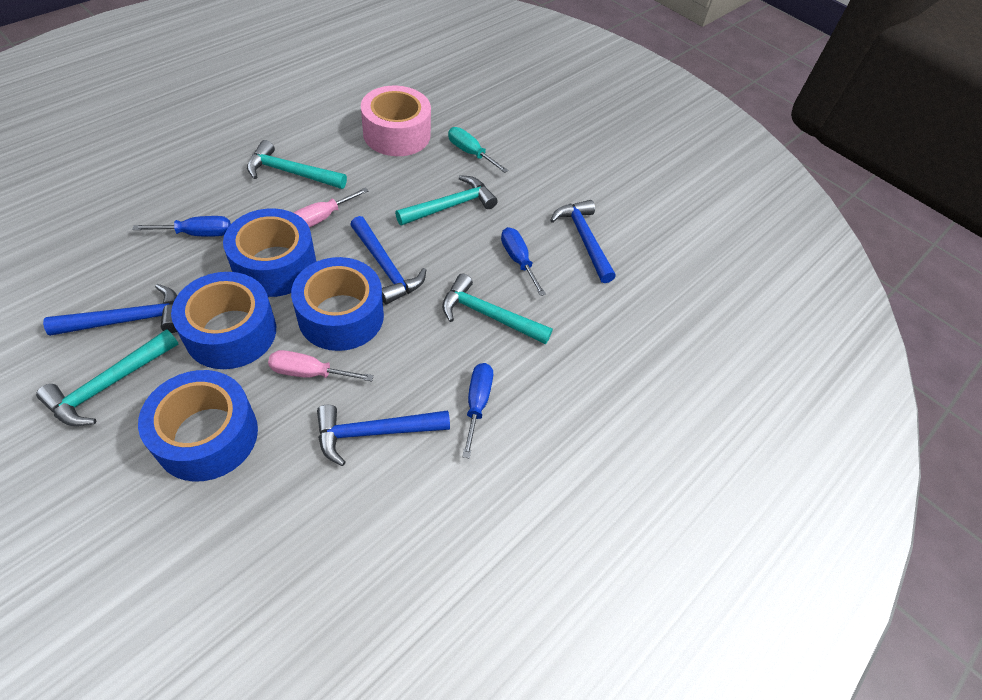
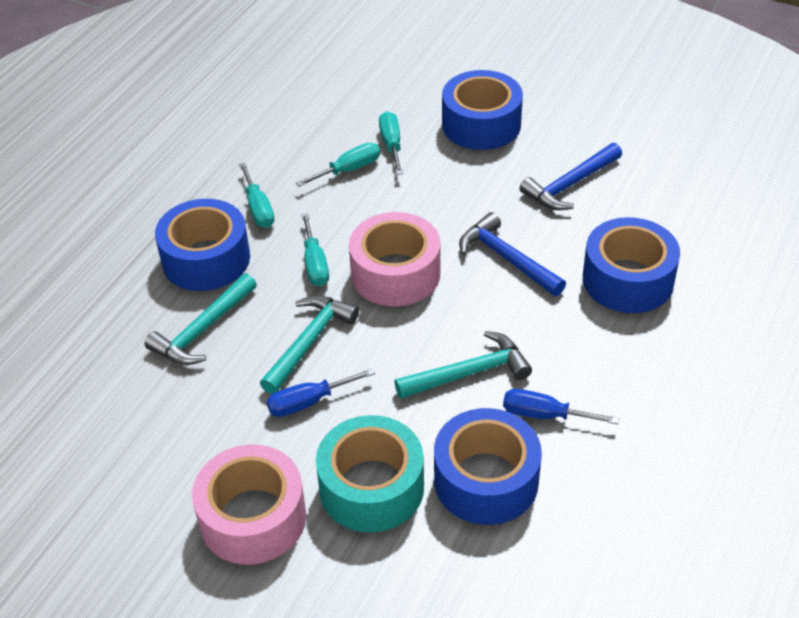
blue hammer: 4 -> 2
blue screwdriver: 3 -> 2
pink screwdriver: 2 -> 0
pink tape: 1 -> 2
turquoise hammer: 4 -> 3
turquoise screwdriver: 1 -> 4
turquoise tape: 0 -> 1

